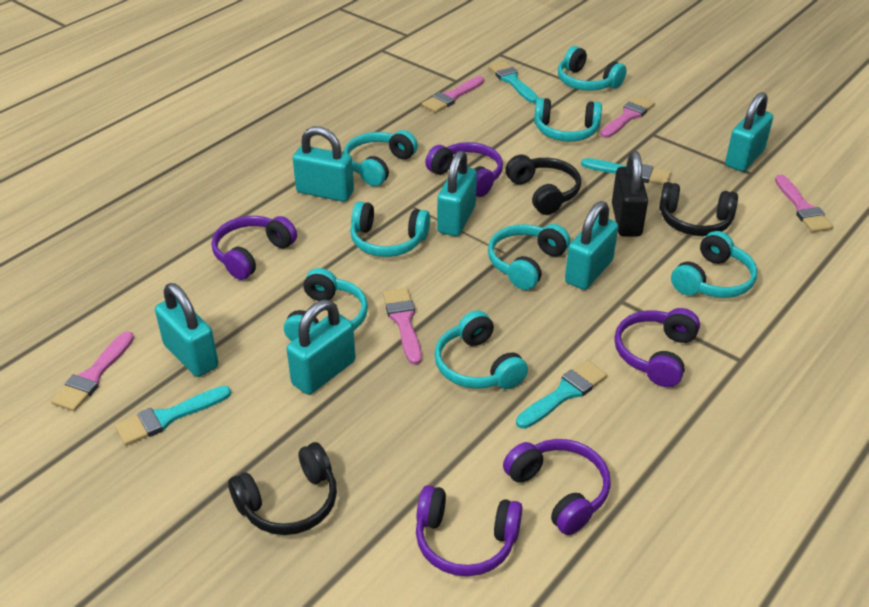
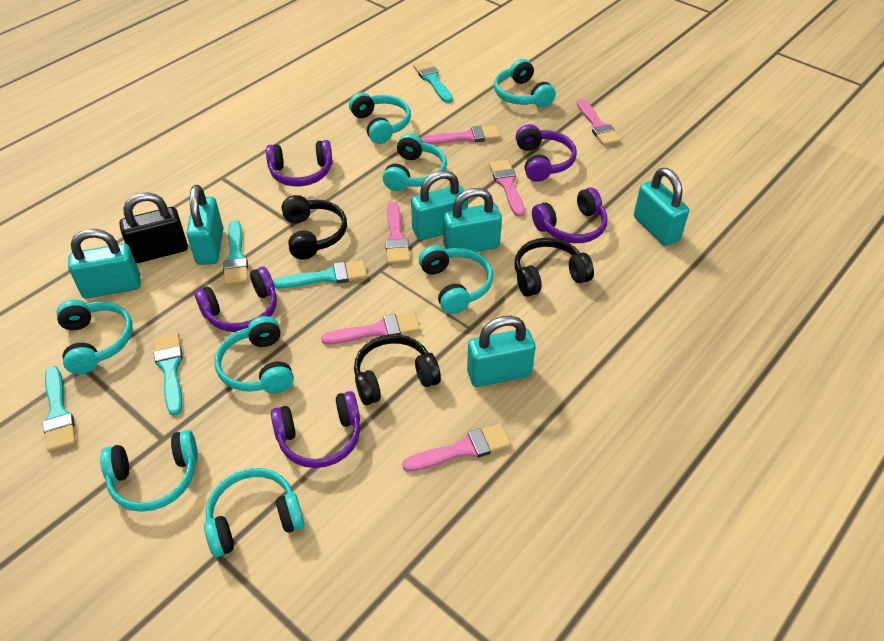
pink brush: 5 -> 6
turquoise brush: 4 -> 5

